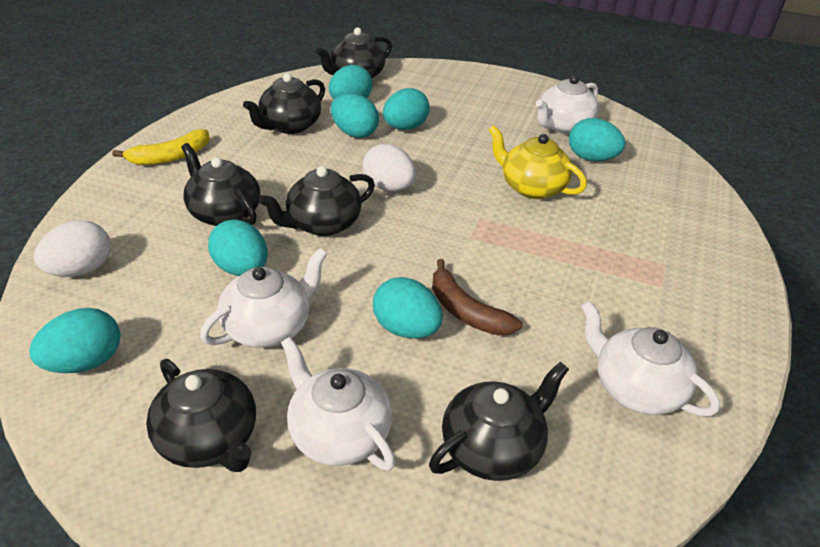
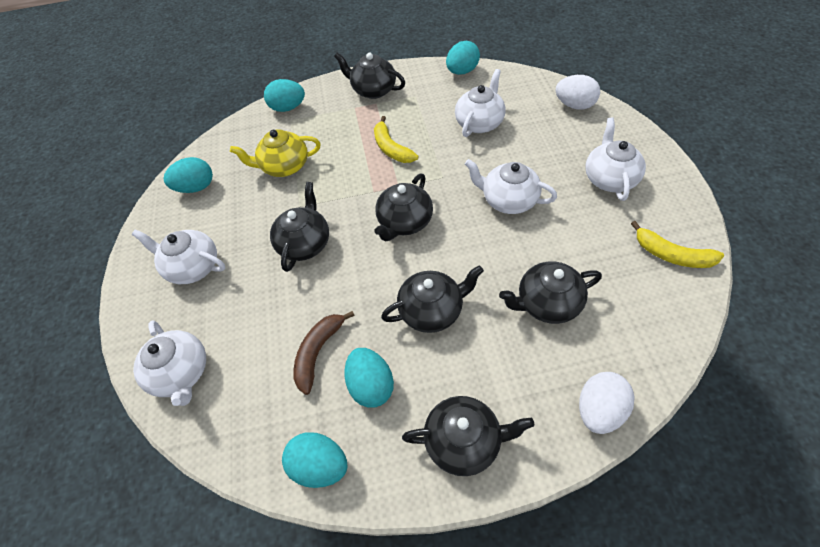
turquoise egg: 7 -> 5
white teapot: 4 -> 5
yellow banana: 1 -> 2

